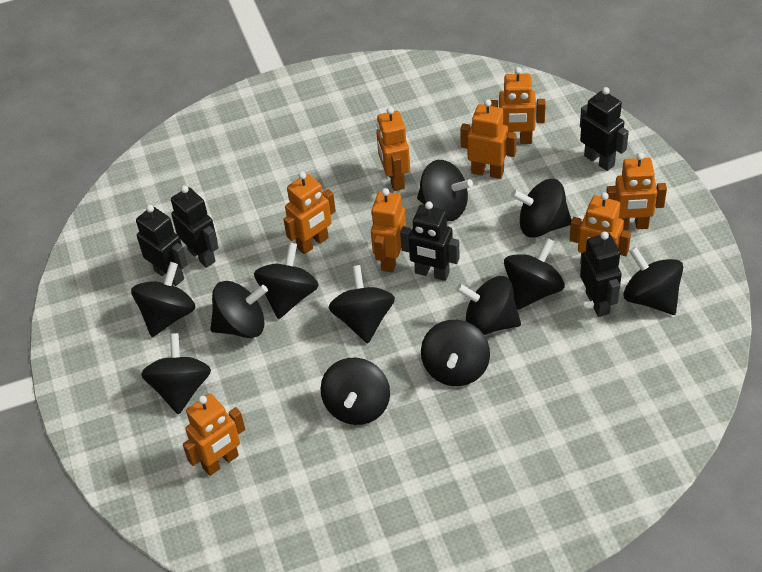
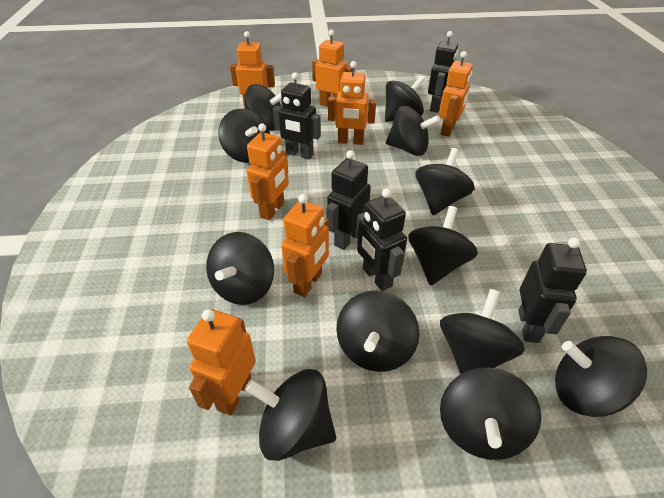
orange robot: 8 -> 7

